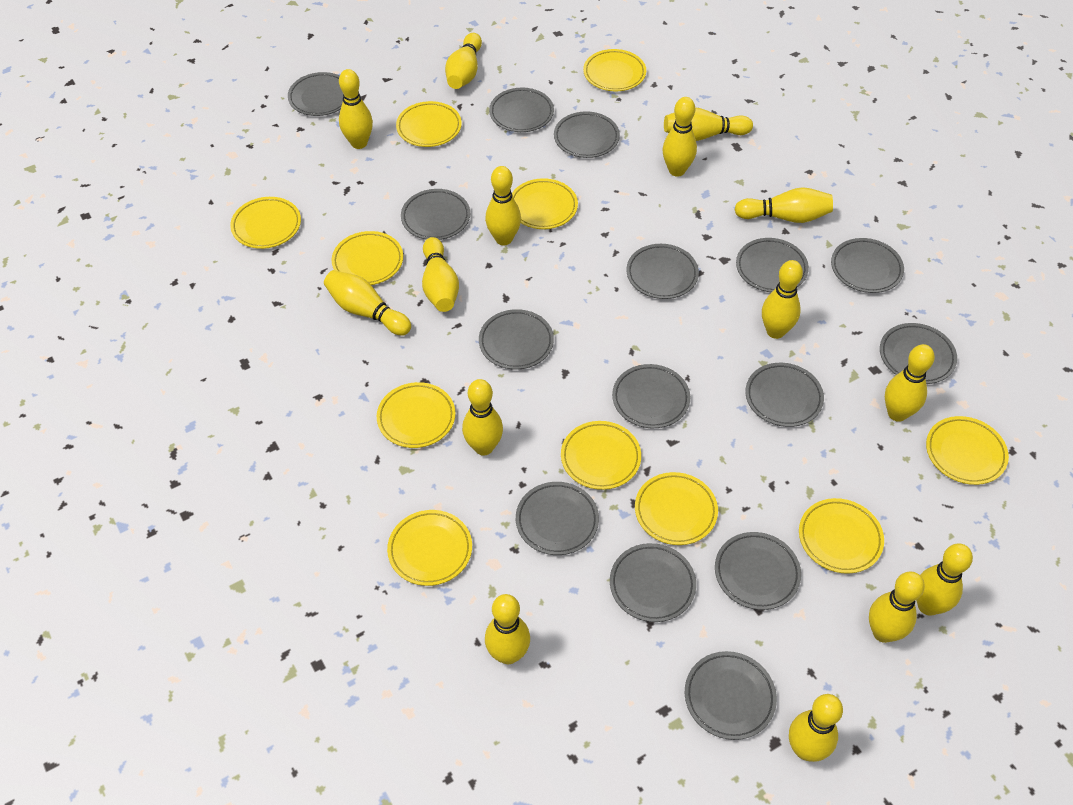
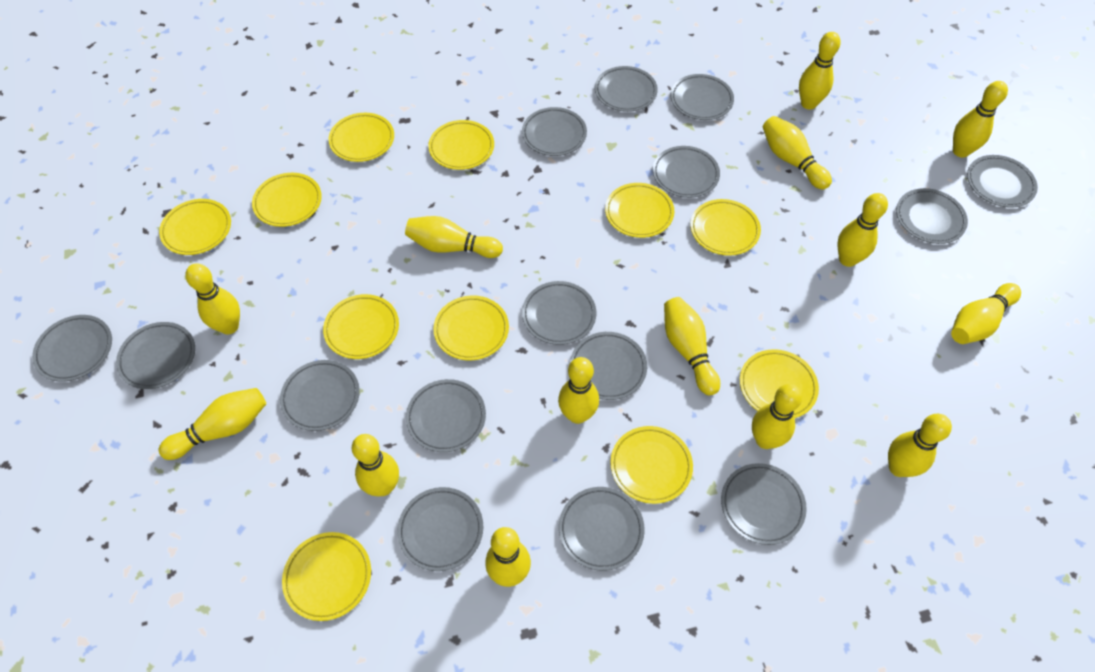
yellow bowling pin: 15 -> 14

